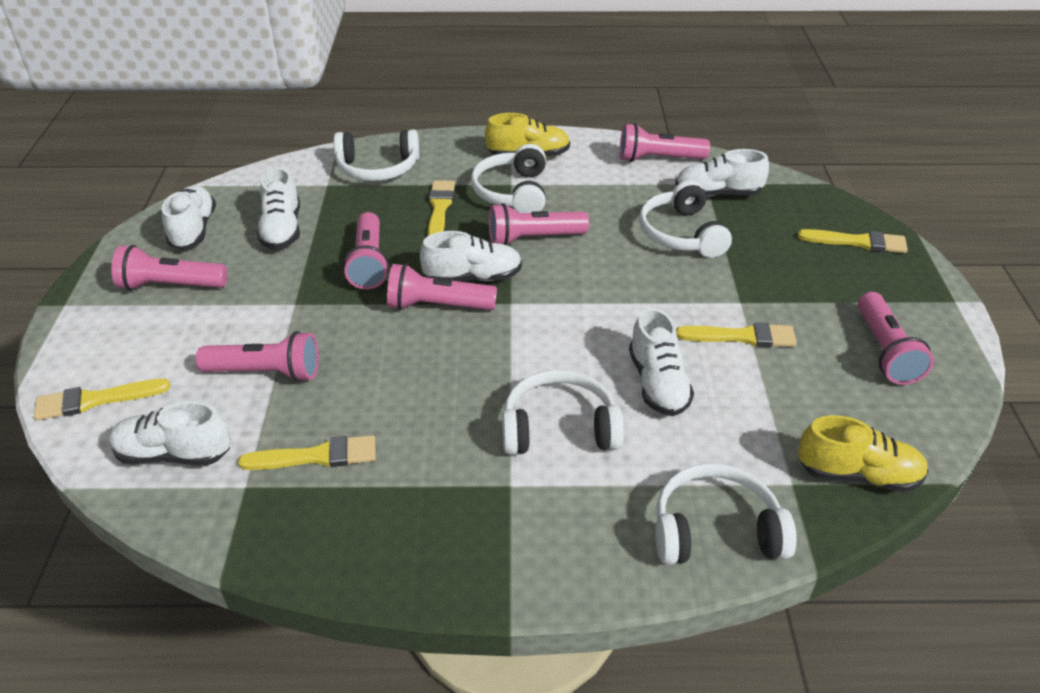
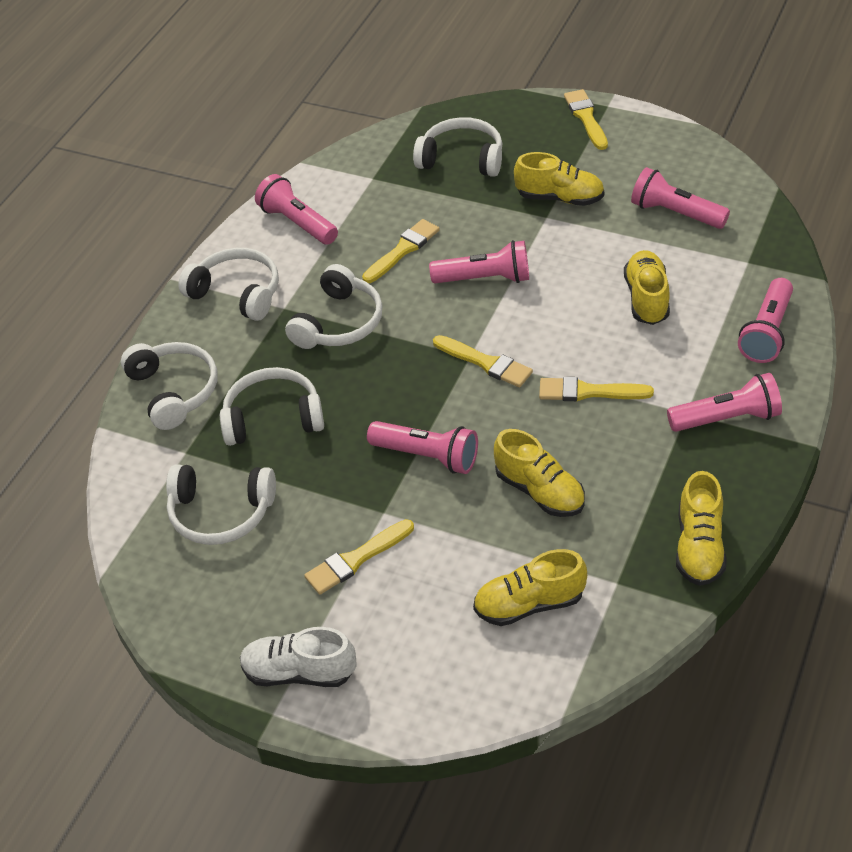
pink flashlight: 7 -> 6
white headphones: 5 -> 6
white shoe: 6 -> 1
yellow shoe: 2 -> 5

